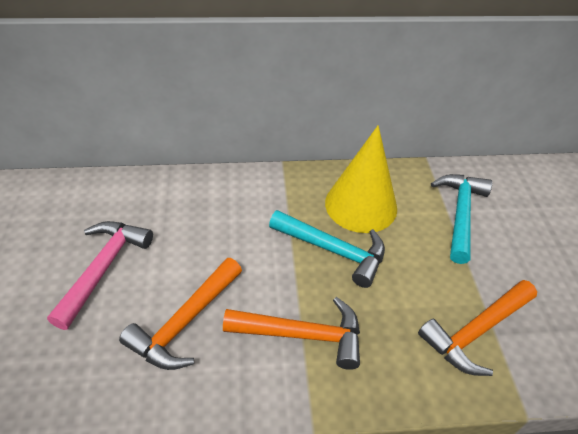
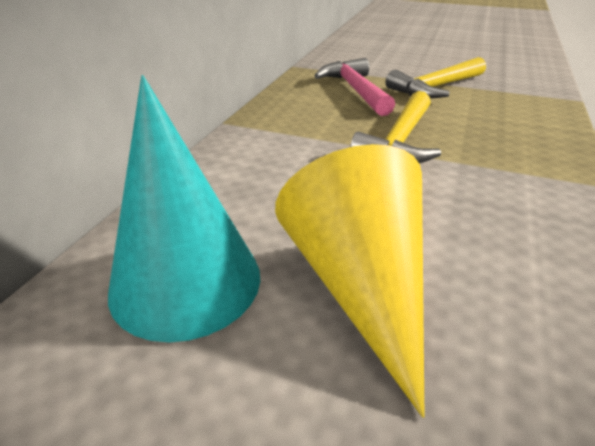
orange hammer: 3 -> 0
turquoise cone: 0 -> 1
turquoise hammer: 2 -> 0
yellow hammer: 0 -> 2

